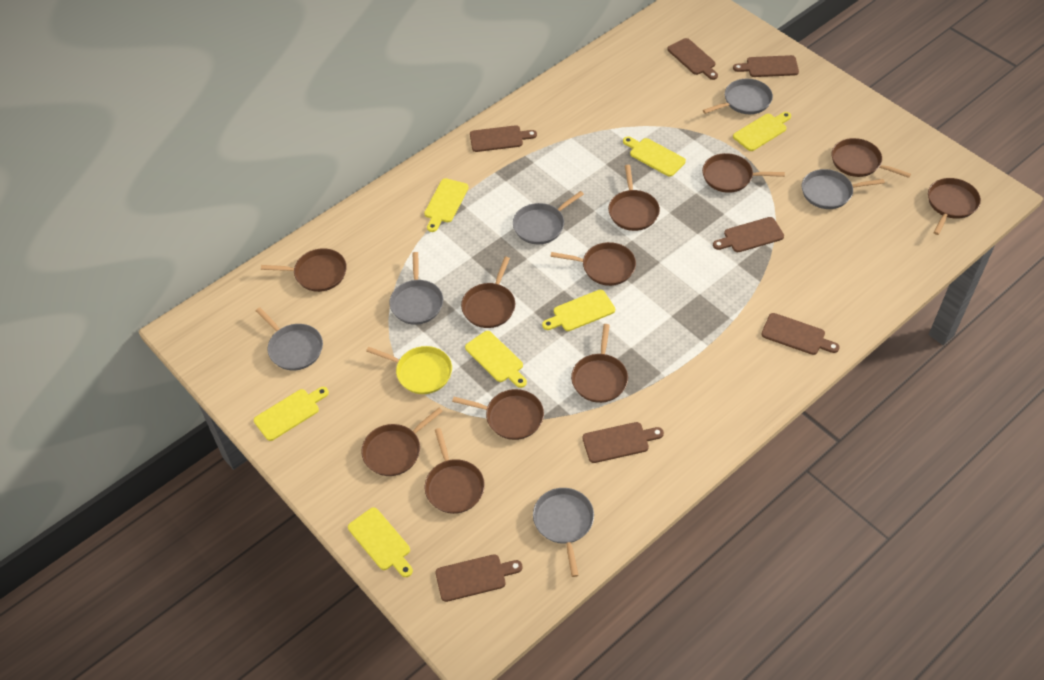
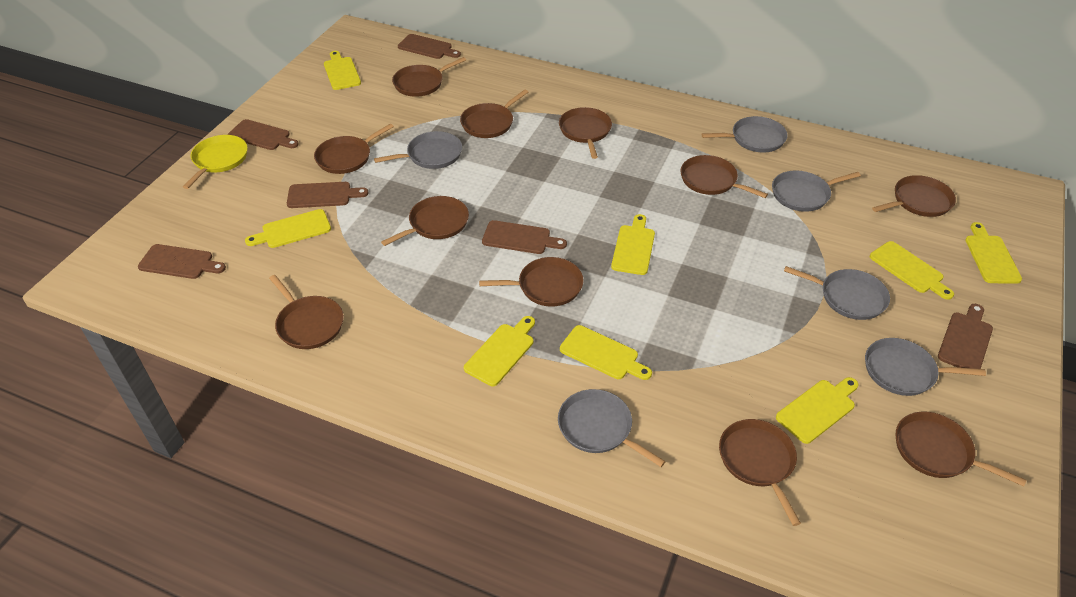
brown cutting board: 7 -> 6
yellow cutting board: 7 -> 8

